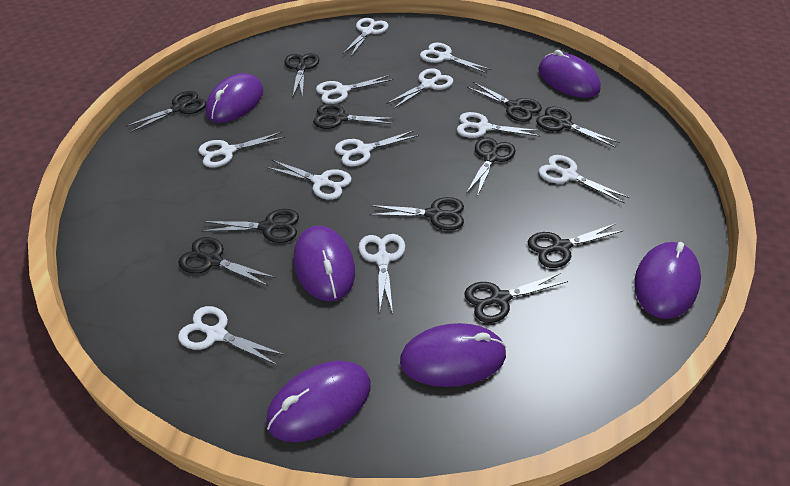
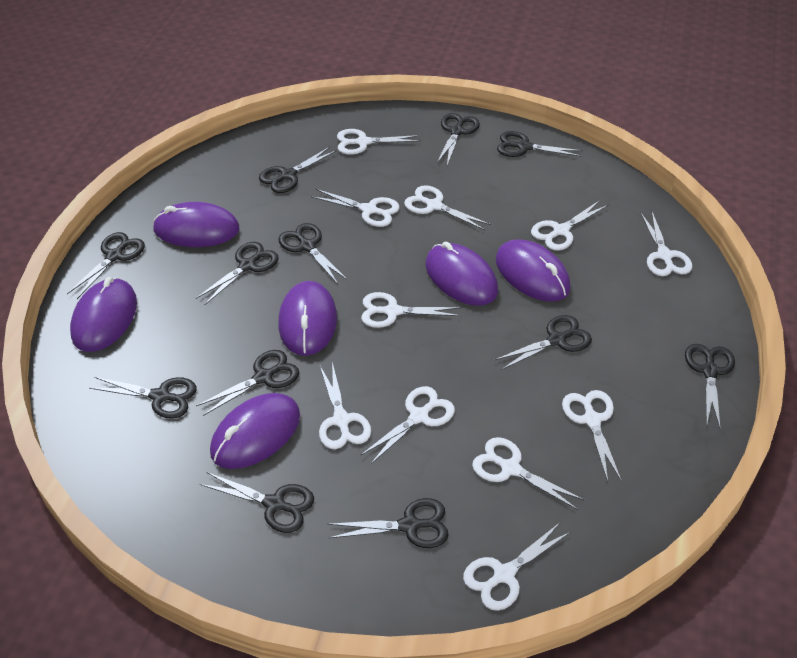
black scissors: 11 -> 12

